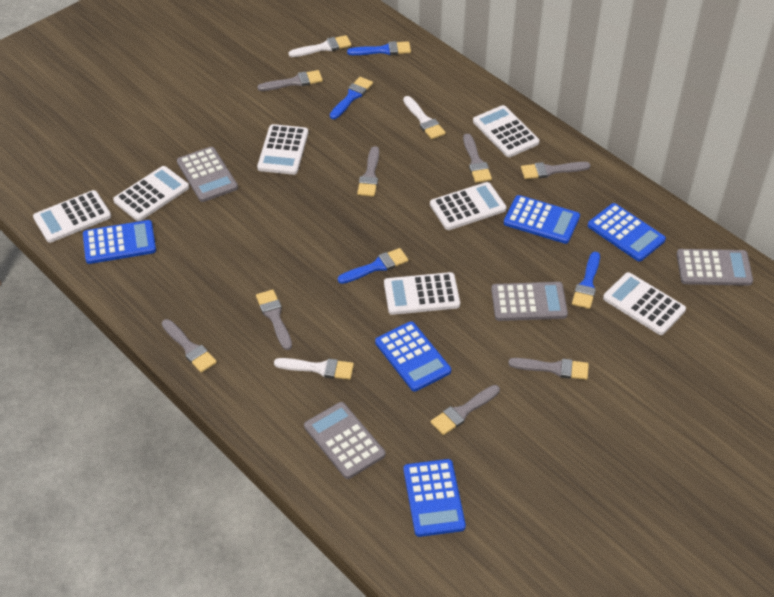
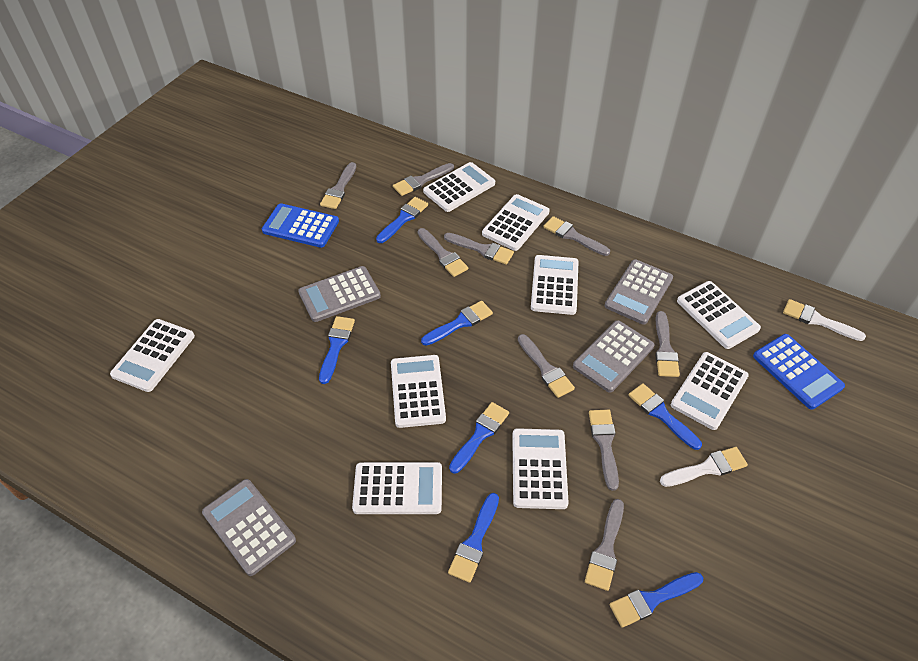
blue brush: 4 -> 7
blue calculator: 5 -> 2
grey brush: 8 -> 9
white brush: 3 -> 2
white calculator: 7 -> 9

